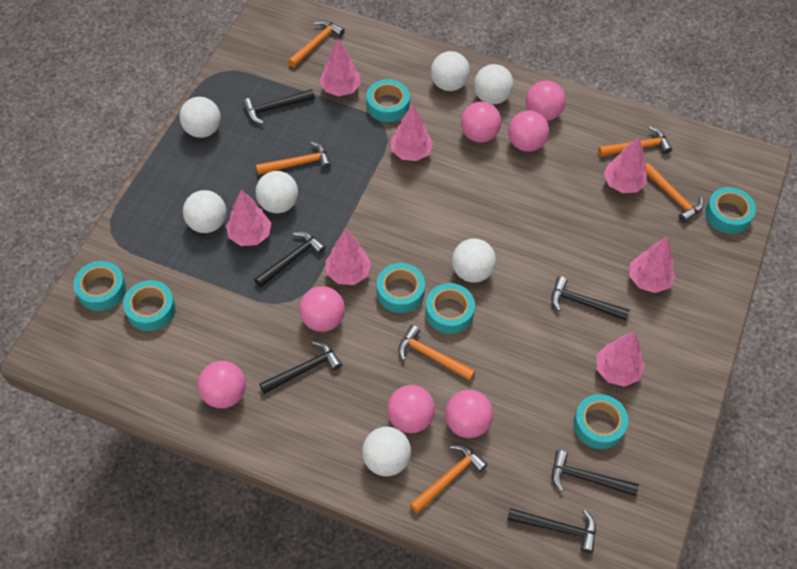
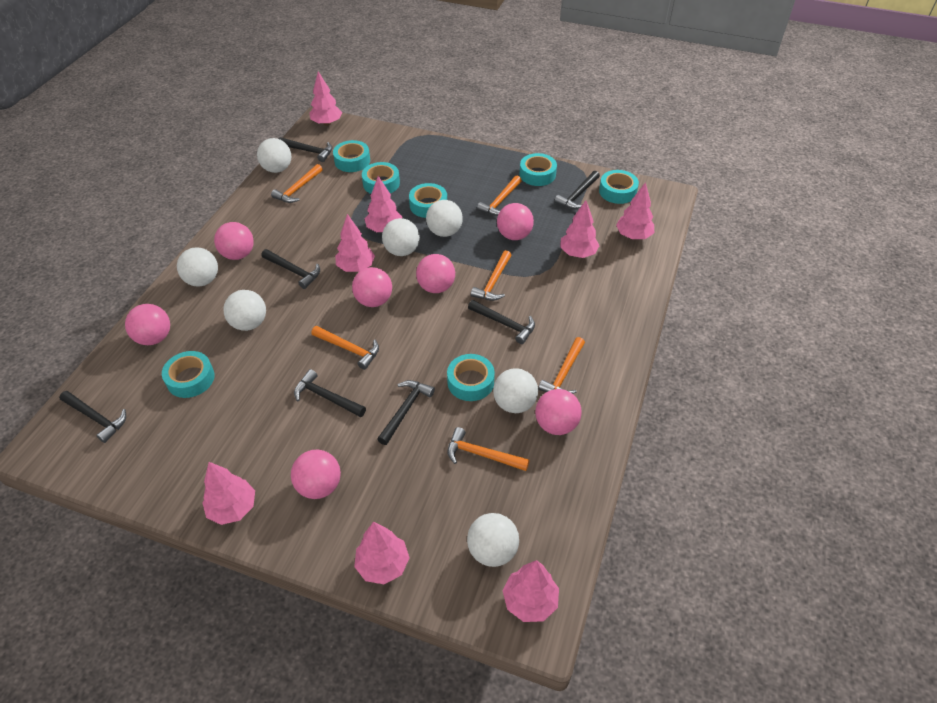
black hammer: 6 -> 7
pink tree: 7 -> 8

